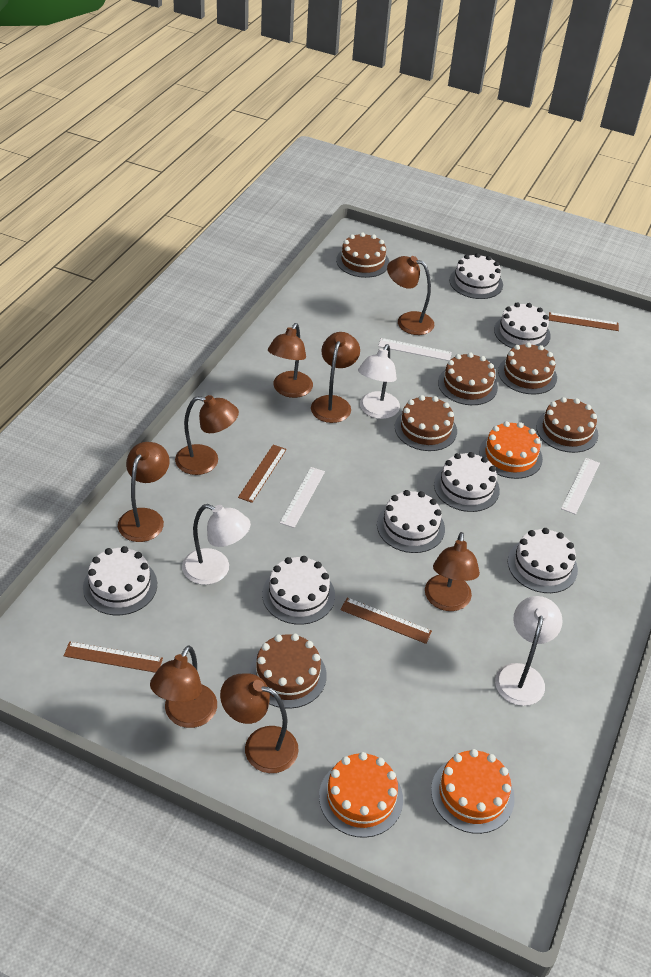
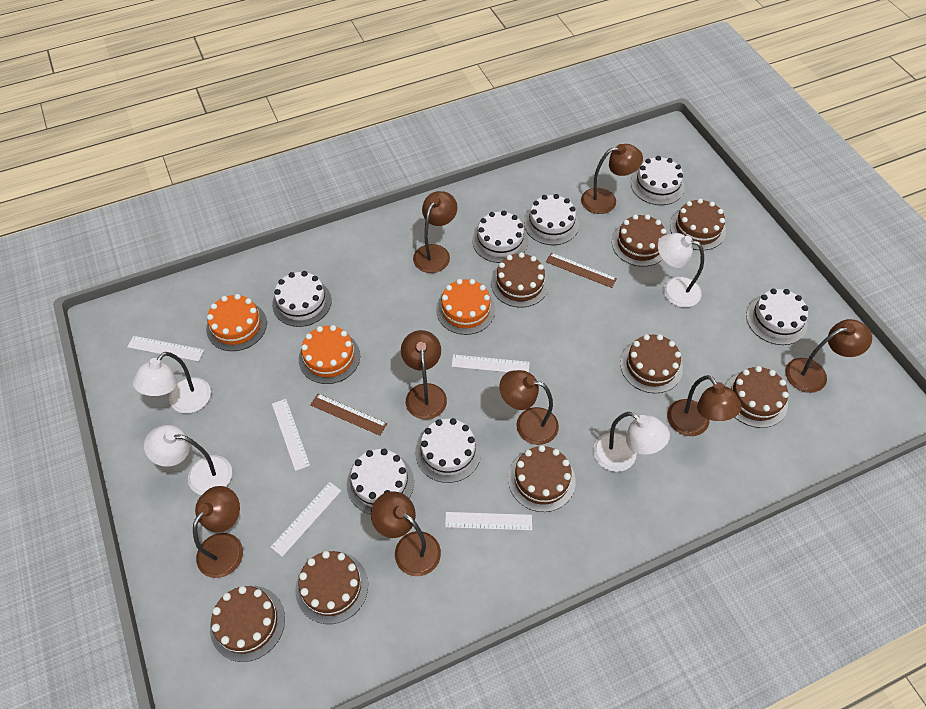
brown cake: 6 -> 8
brown ruler: 4 -> 2
white lamp: 3 -> 4
white ruler: 3 -> 5

